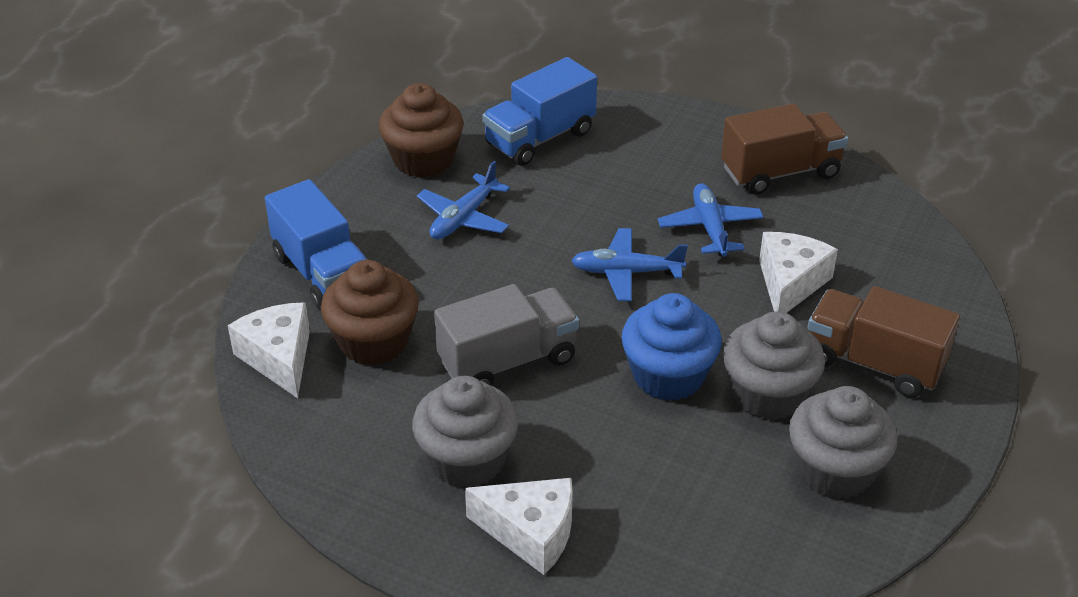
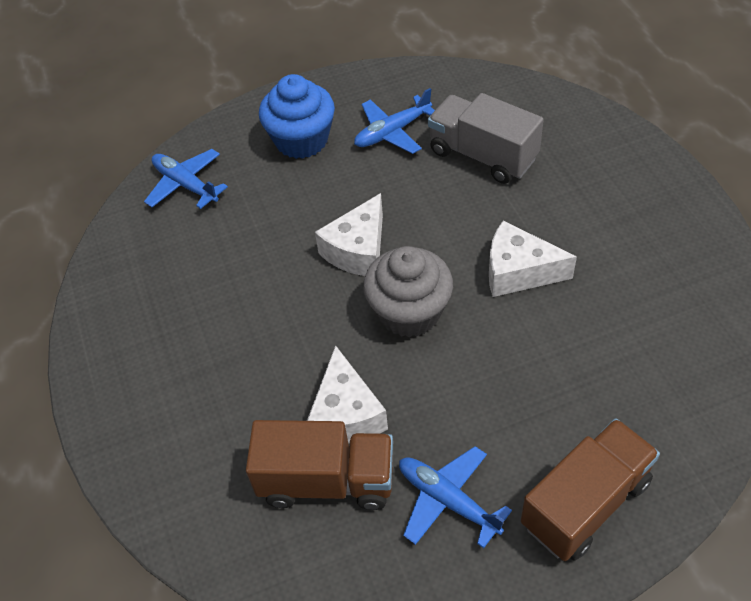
blue truck: 2 -> 0
brown cupcake: 2 -> 0
grey cupcake: 3 -> 1

